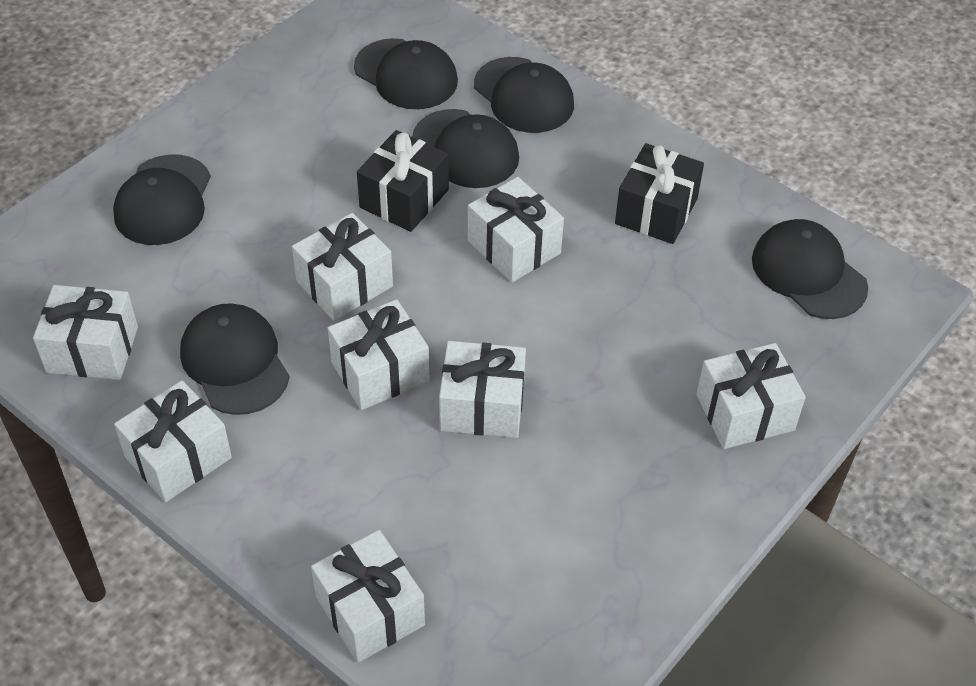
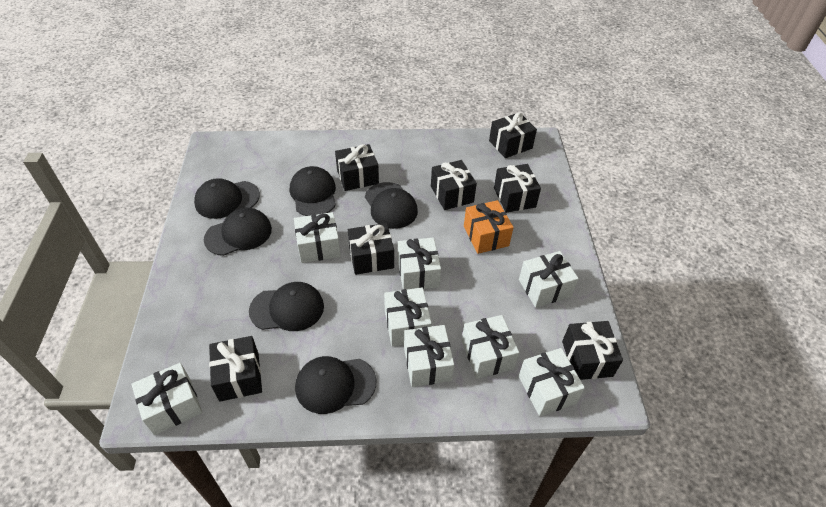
black gift: 2 -> 7
orange gift: 0 -> 1

